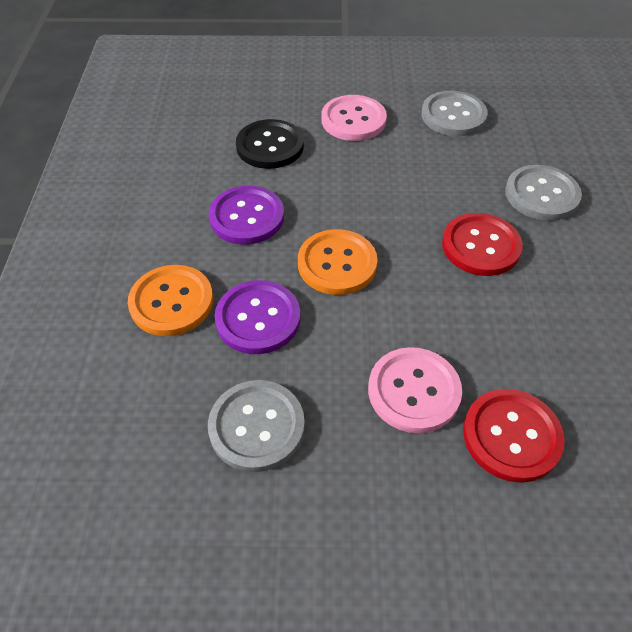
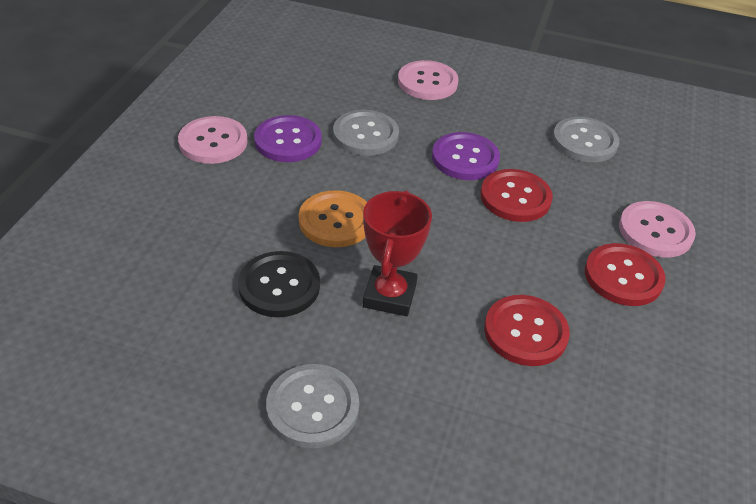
orange button: 2 -> 1
pink button: 2 -> 3
red button: 2 -> 3
red trophy: 0 -> 1

